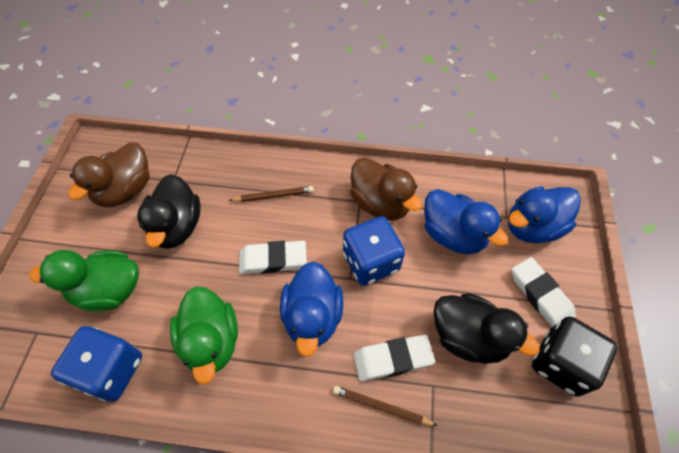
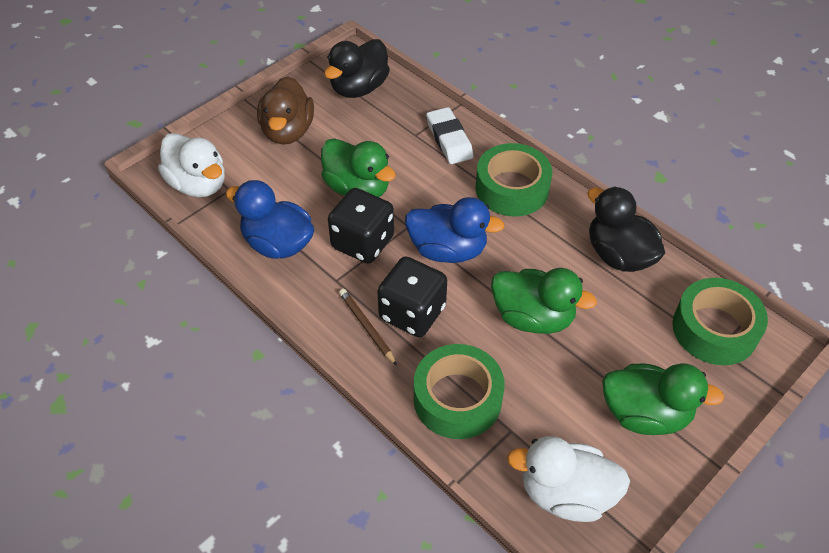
black dice: 1 -> 2
blue dice: 2 -> 0
blue duck: 3 -> 2
brown duck: 2 -> 1
brown pencil: 2 -> 1
green duck: 2 -> 3
green tape: 0 -> 3
white duck: 0 -> 2
white eraser: 3 -> 1

